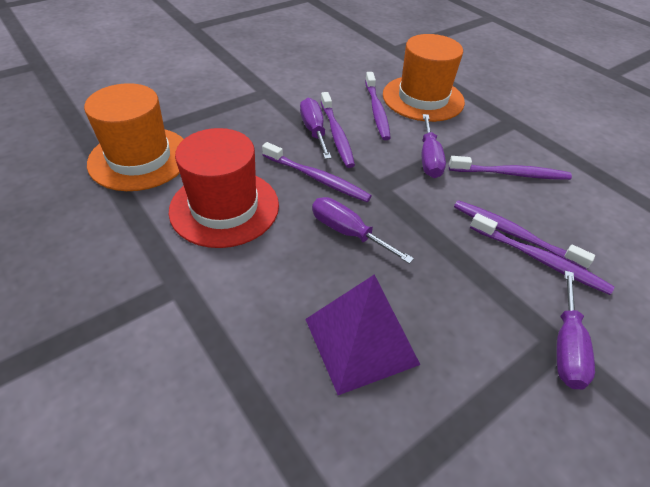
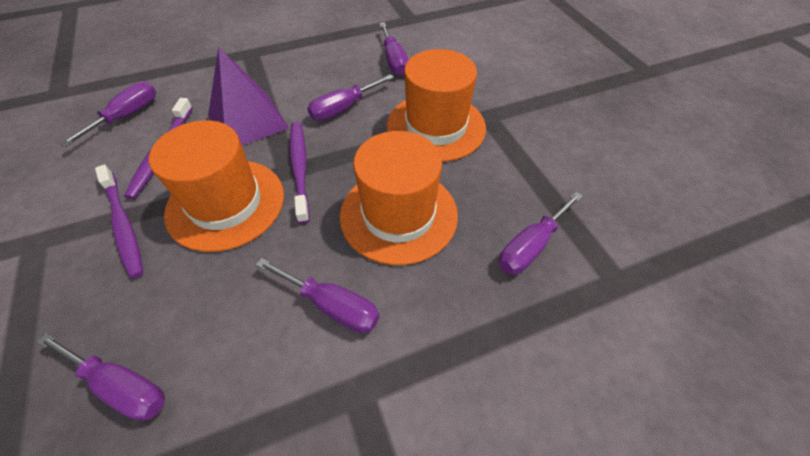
orange hat: 2 -> 3
purple screwdriver: 4 -> 6
purple toothbrush: 6 -> 3
red hat: 1 -> 0

